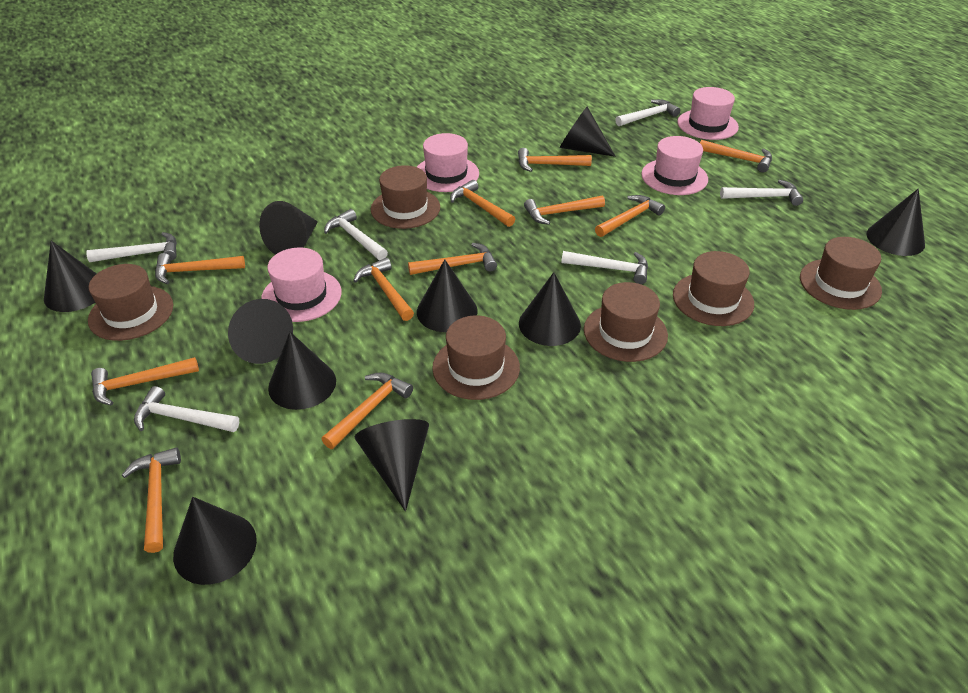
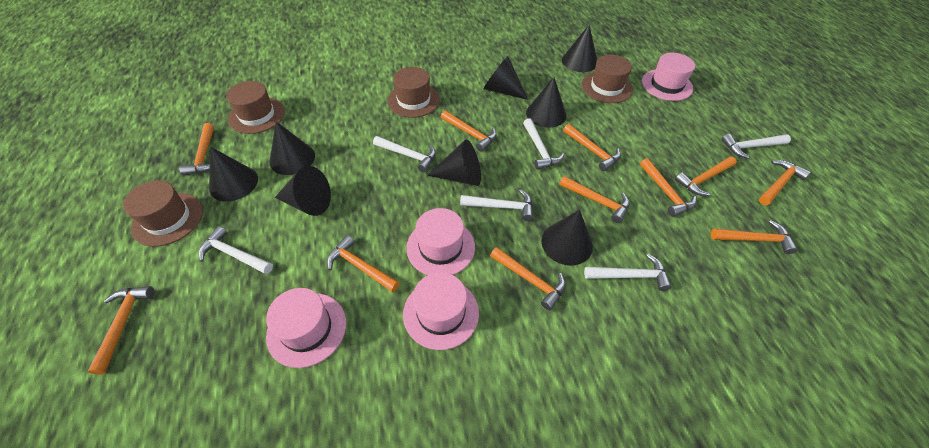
black cone: 10 -> 8
brown hat: 6 -> 4

